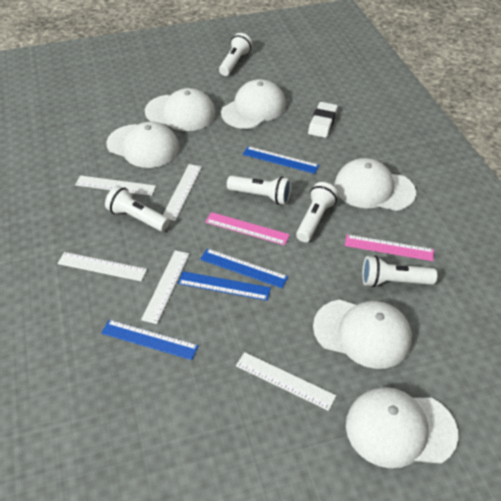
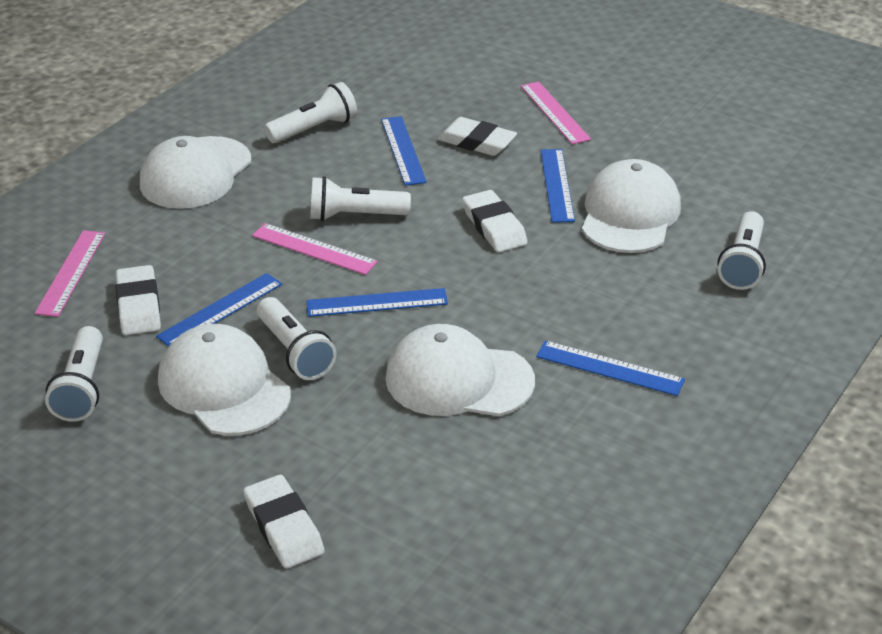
blue ruler: 4 -> 5
pink ruler: 2 -> 3
white cap: 6 -> 4
white eraser: 1 -> 4
white ruler: 5 -> 0

